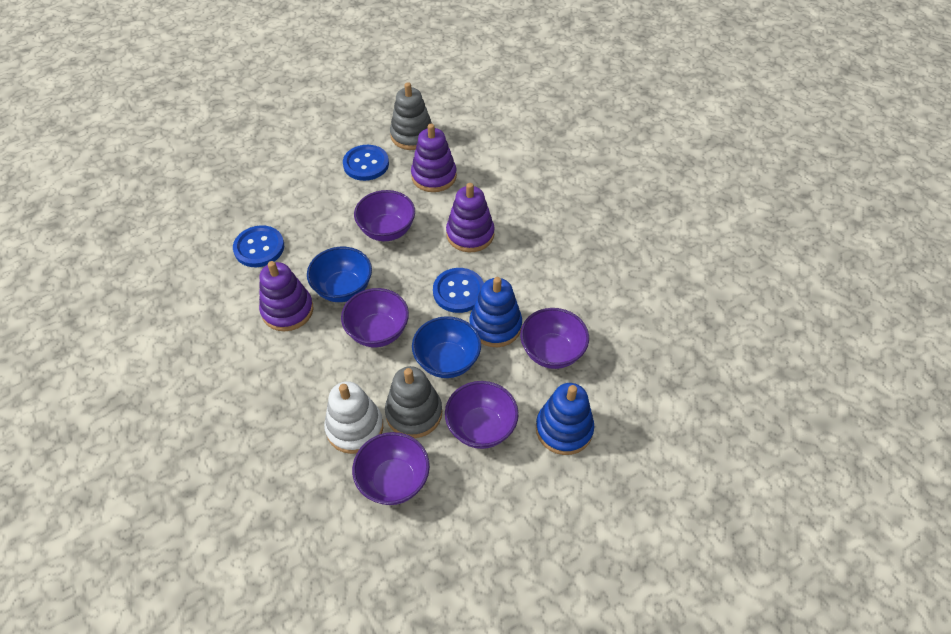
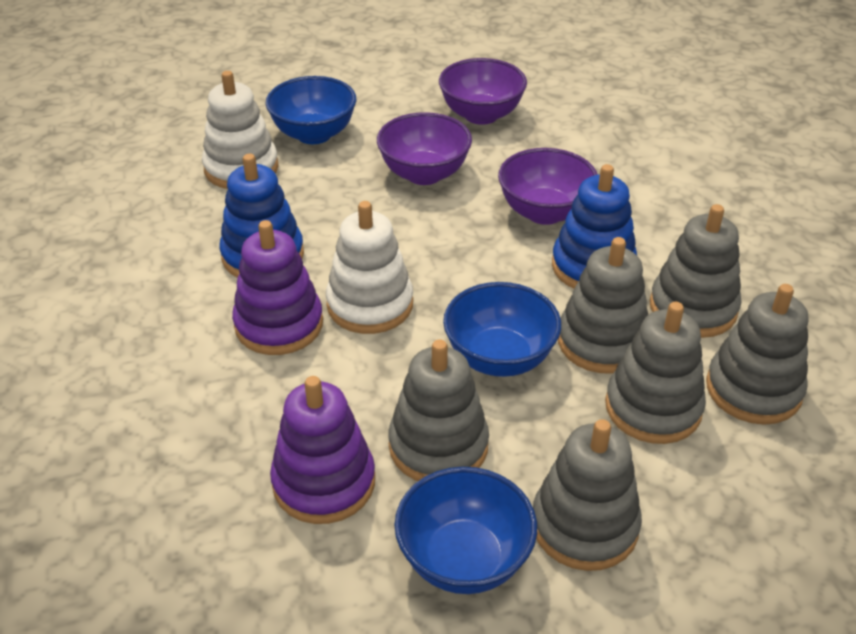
blue bowl: 2 -> 3
blue button: 3 -> 0
grey stacking toy: 2 -> 6
purple bowl: 5 -> 3
purple stacking toy: 3 -> 2
white stacking toy: 1 -> 2

